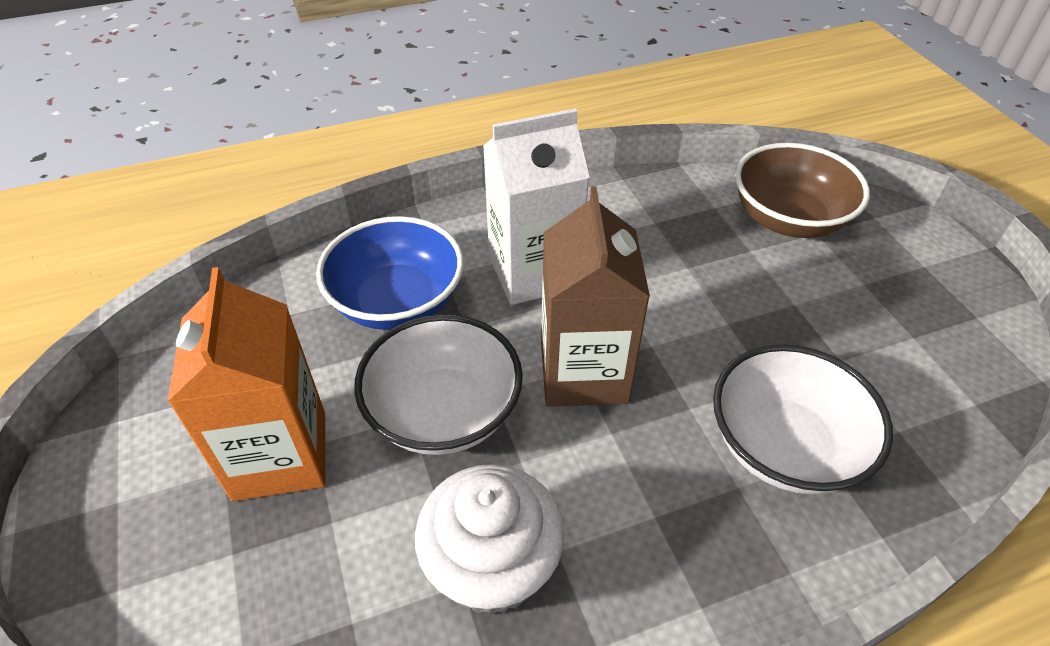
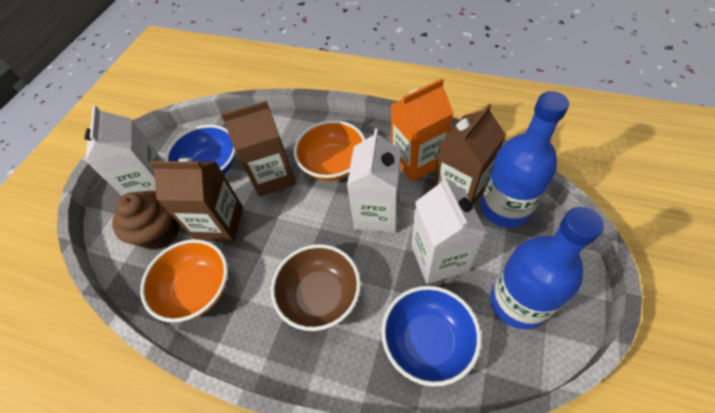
blue bottle: 0 -> 2
blue bowl: 1 -> 2
brown carton: 1 -> 3
brown cupcake: 0 -> 1
orange bowl: 0 -> 2
white bowl: 2 -> 0
white carton: 1 -> 3
white cupcake: 1 -> 0

